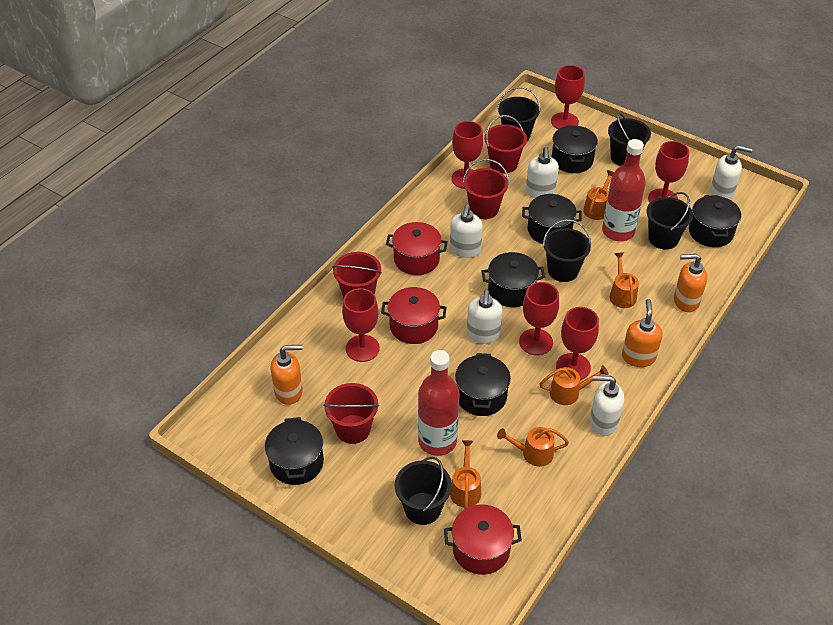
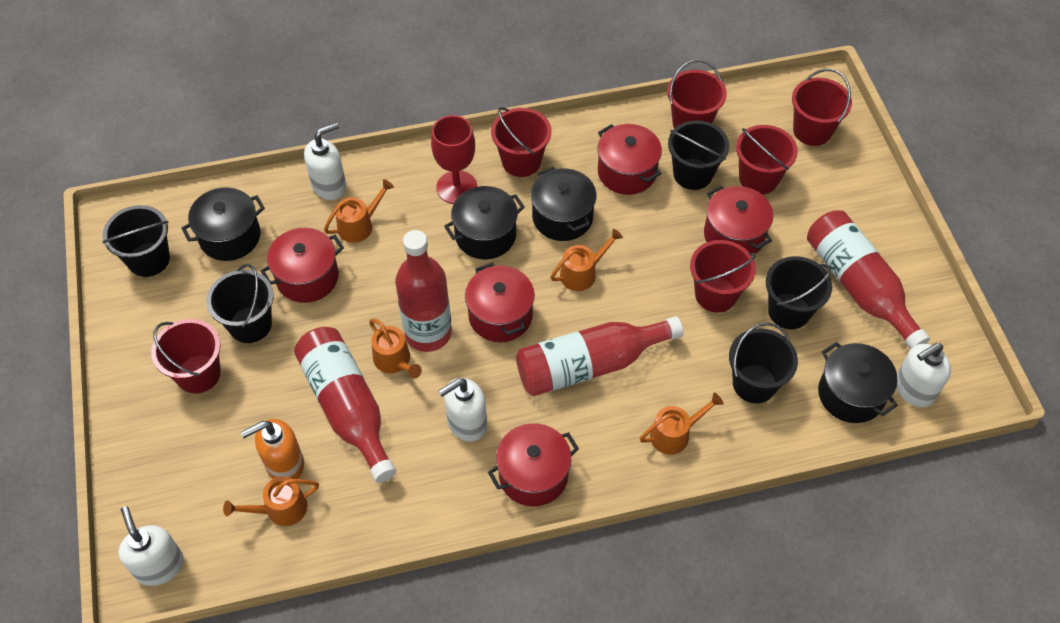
black pot: 6 -> 4
orange soap dispenser: 3 -> 1
red bottle: 2 -> 4
red bucket: 4 -> 6
red goblet: 6 -> 1
red pot: 3 -> 5
white soap dispenser: 5 -> 4

